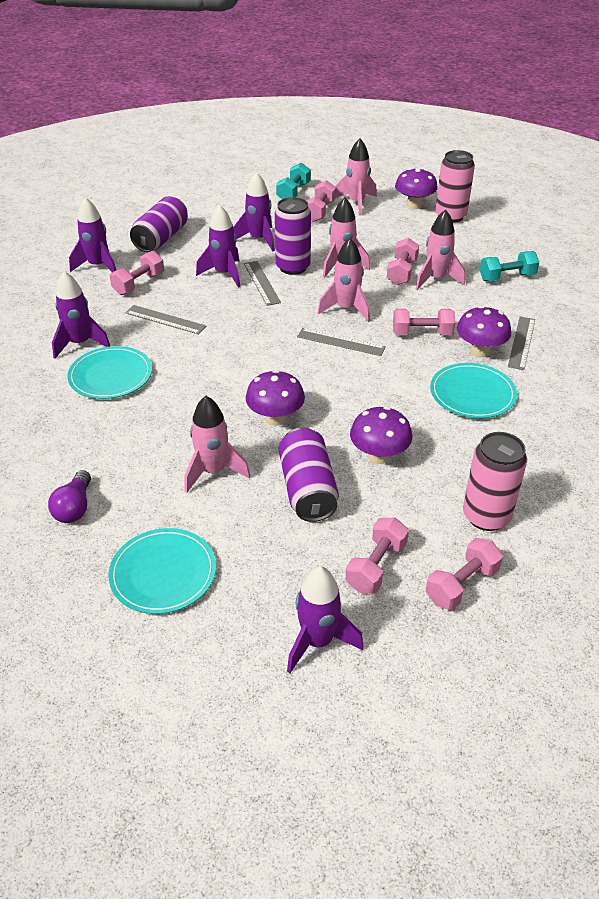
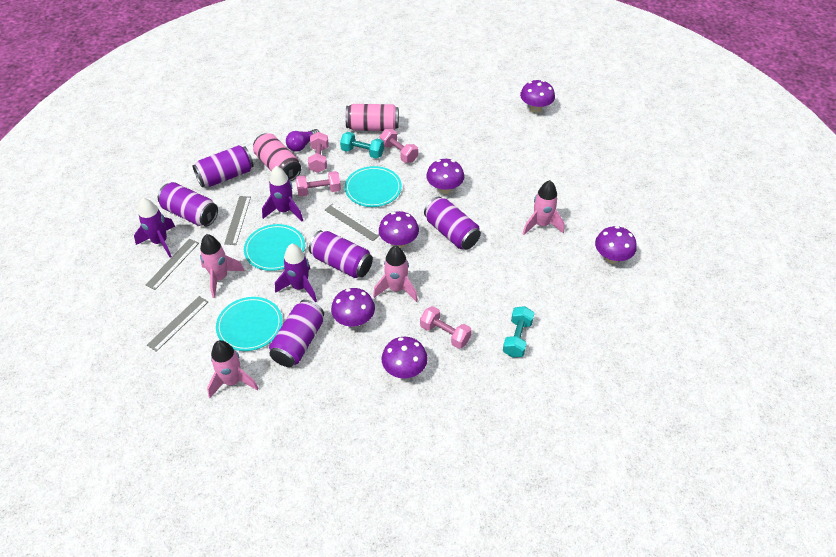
pink dumbbell: 6 -> 4
pink rocket: 5 -> 4
purple can: 3 -> 5
purple mushroom: 4 -> 6
purple rocket: 5 -> 3

